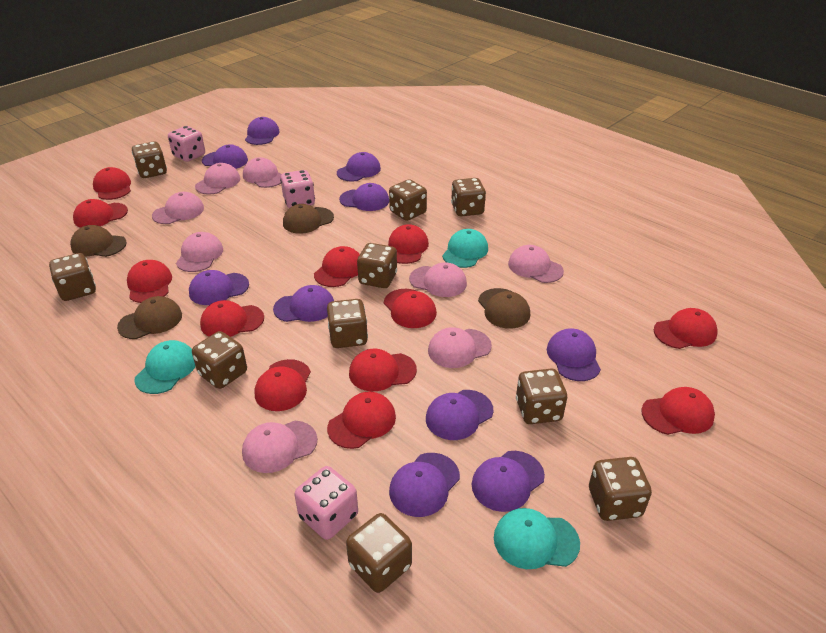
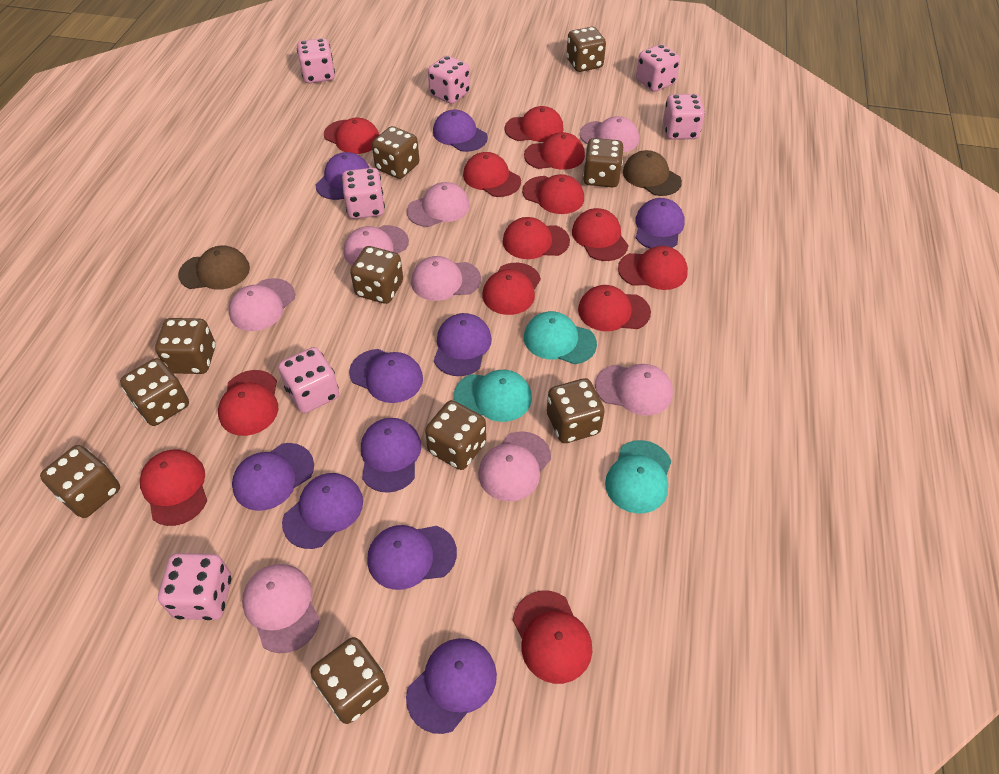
brown cap: 4 -> 2
pink dice: 3 -> 7
red cap: 12 -> 13

